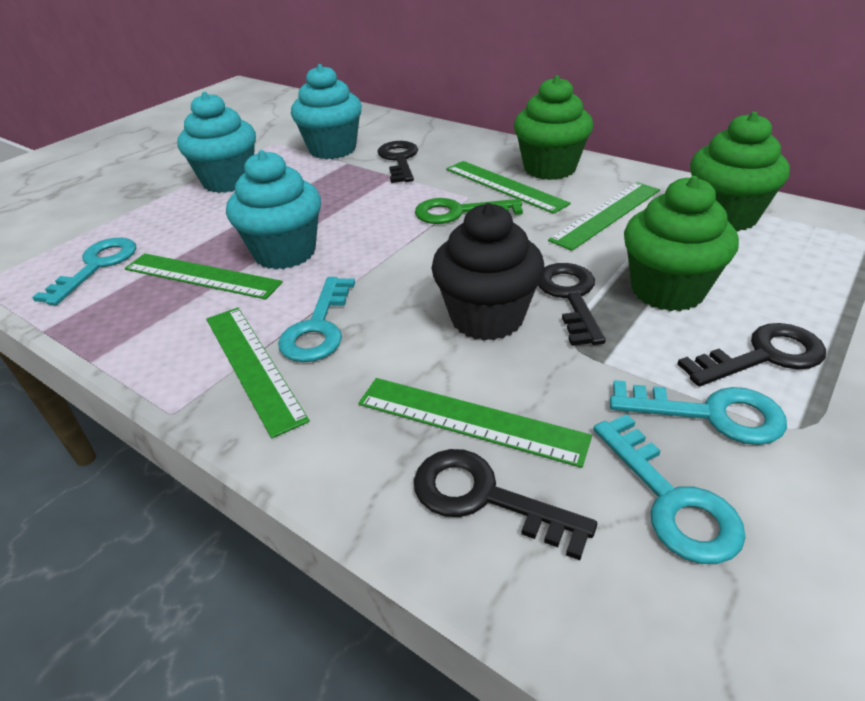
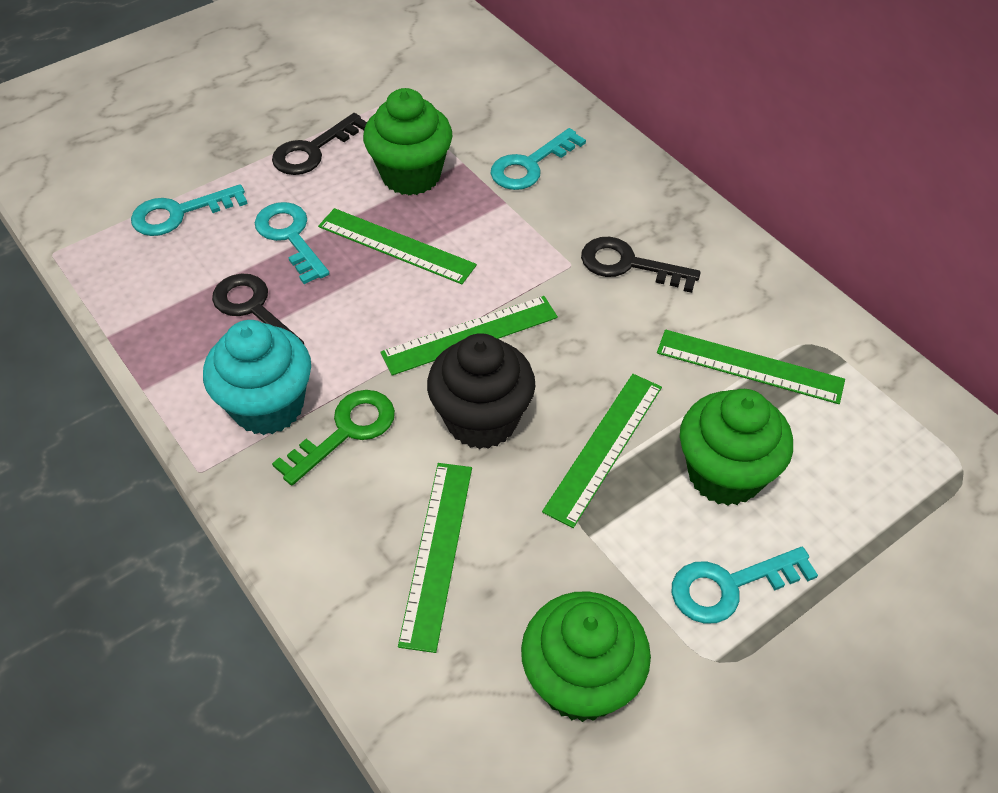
black key: 4 -> 3
turquoise cupcake: 3 -> 1

